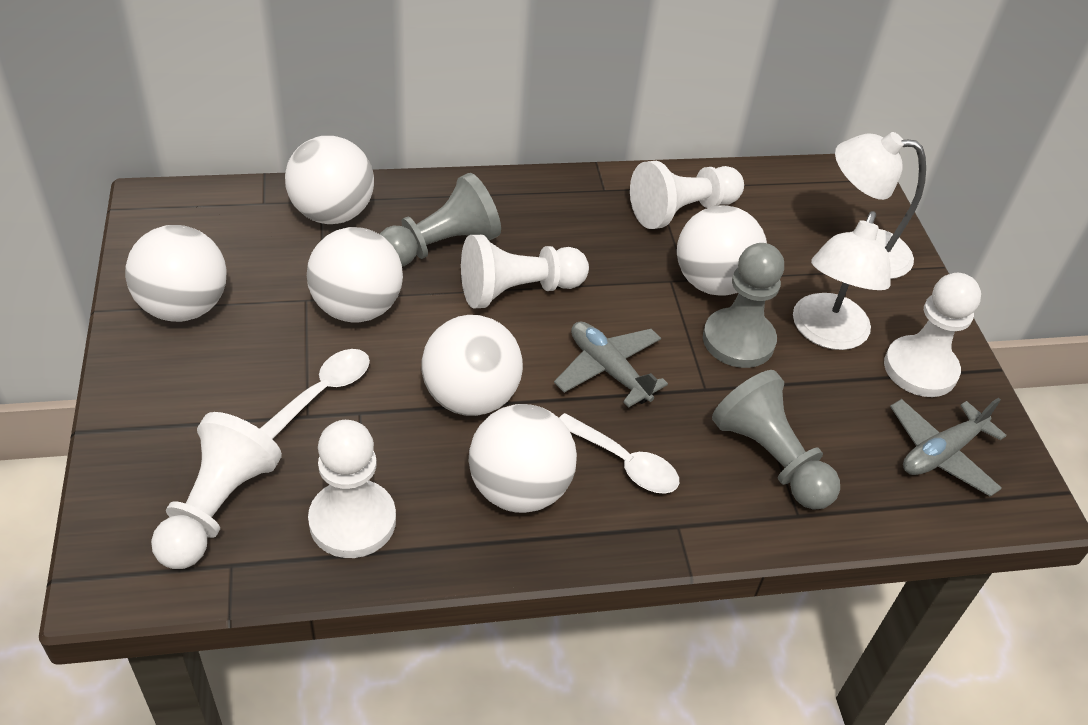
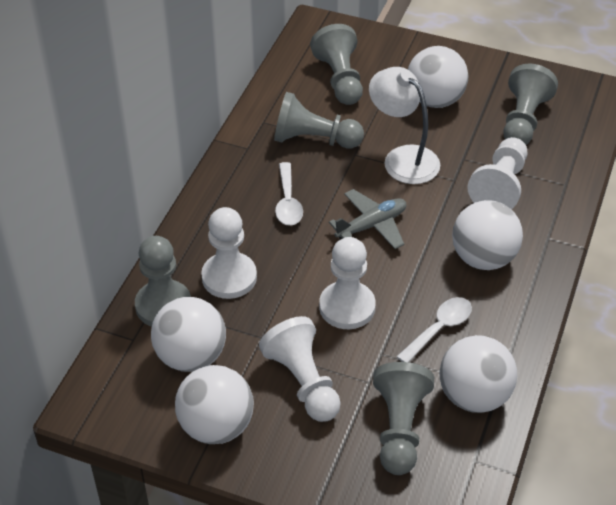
grey pawn: 3 -> 5
grey plane: 2 -> 1
white ball: 6 -> 5
white lamp: 2 -> 1
white pawn: 5 -> 4

